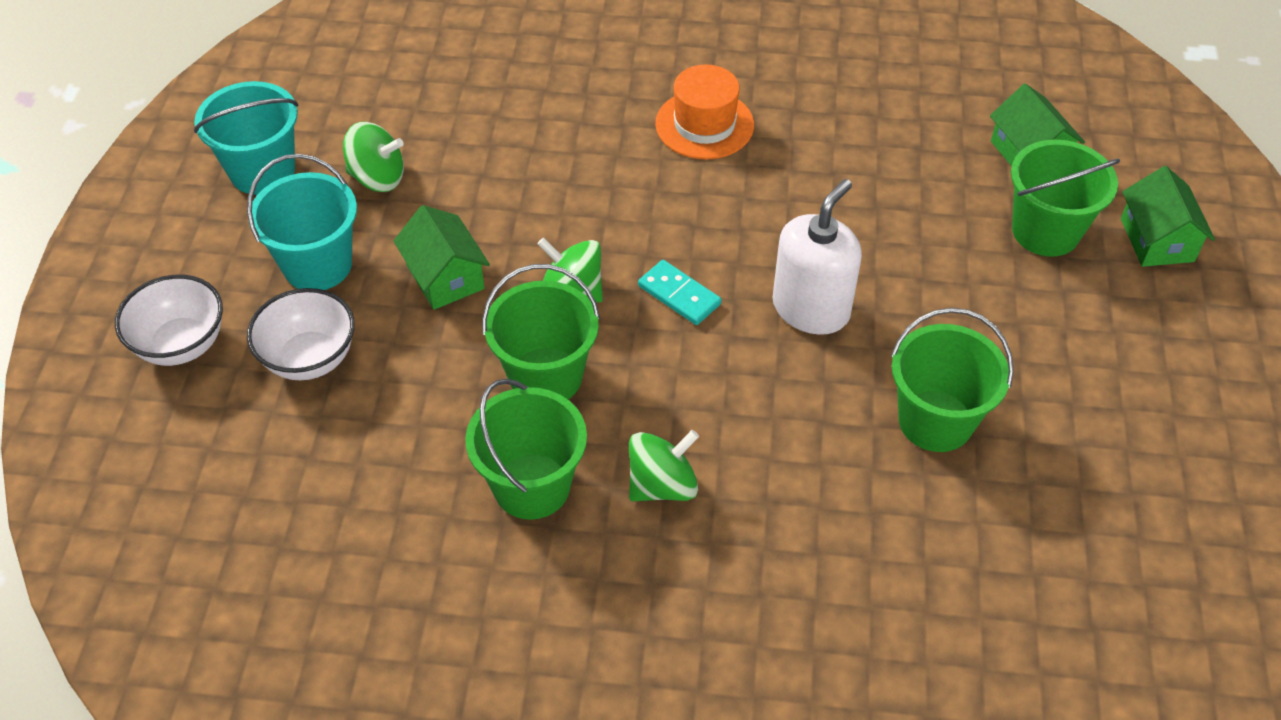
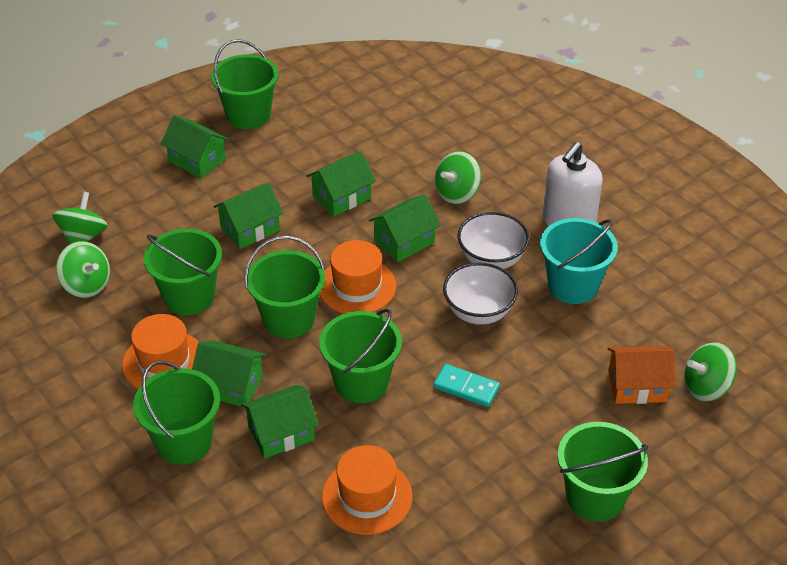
green bucket: 4 -> 6
green house: 3 -> 6
green spinning top: 3 -> 4
orange hat: 1 -> 3
orange house: 0 -> 1
turquoise bucket: 2 -> 1

